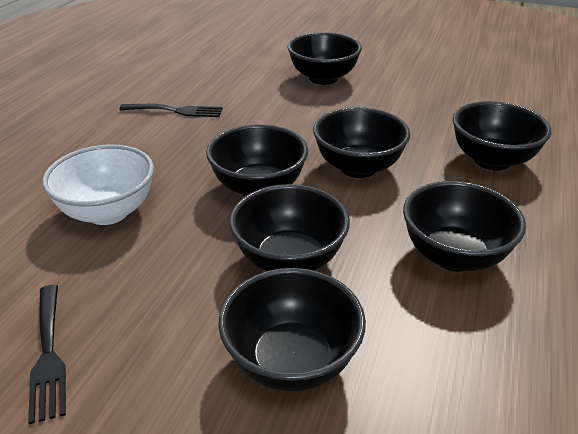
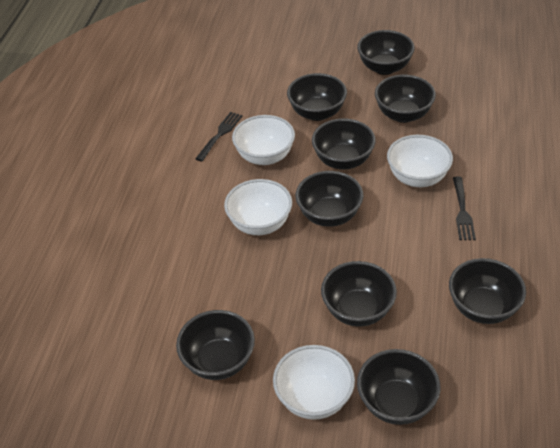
black bowl: 7 -> 9
white bowl: 1 -> 4

